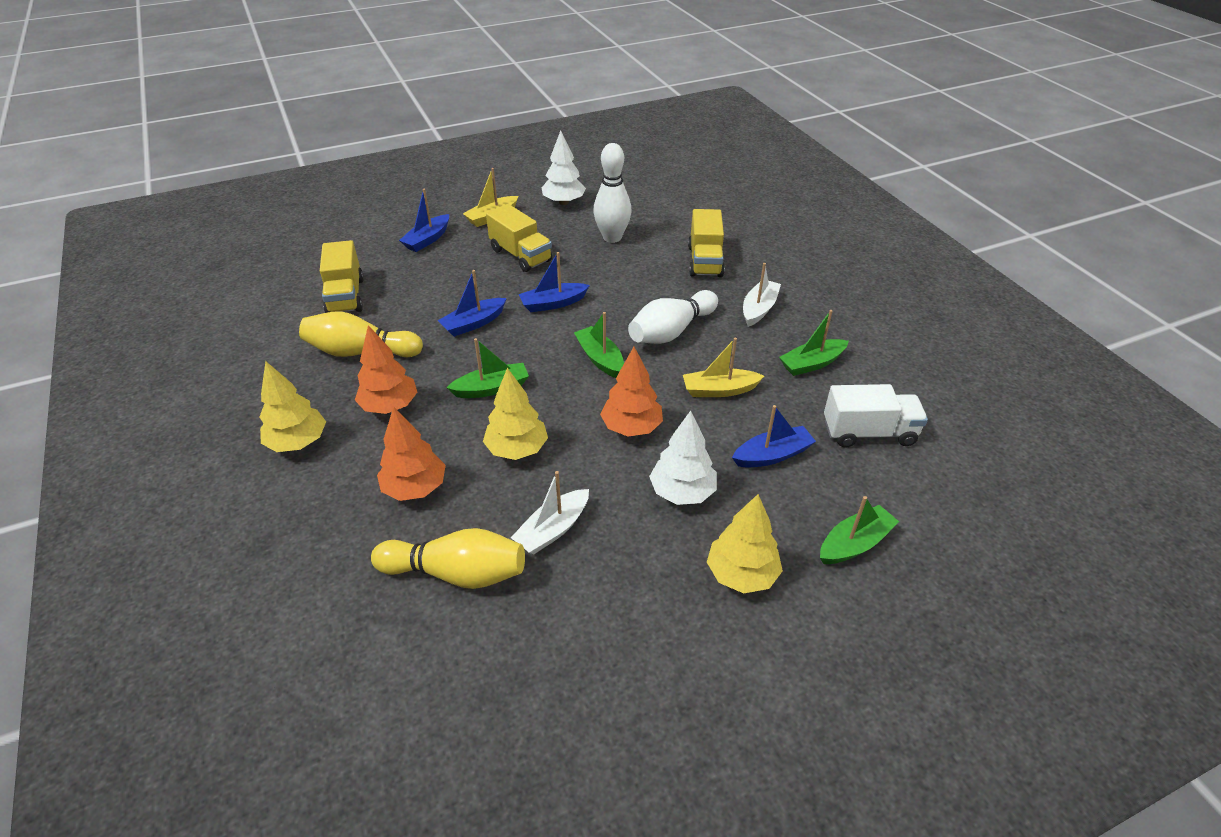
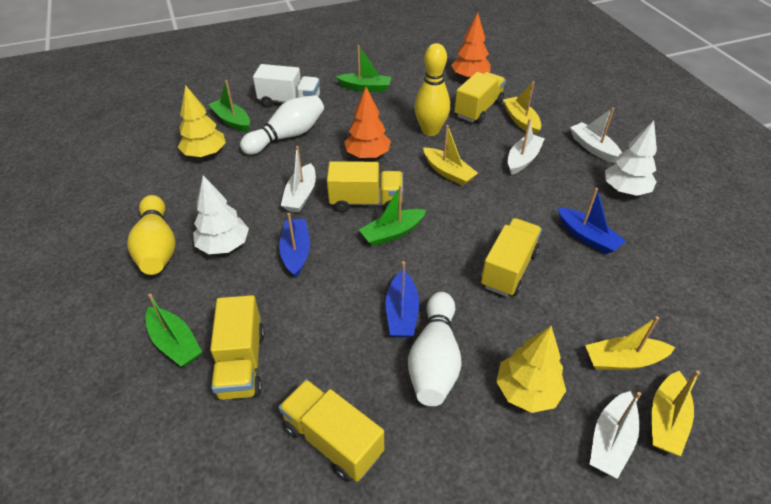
blue boat: 4 -> 3
orange tree: 3 -> 2
white boat: 2 -> 4
yellow boat: 2 -> 4
yellow tree: 3 -> 2
yellow truck: 3 -> 5

